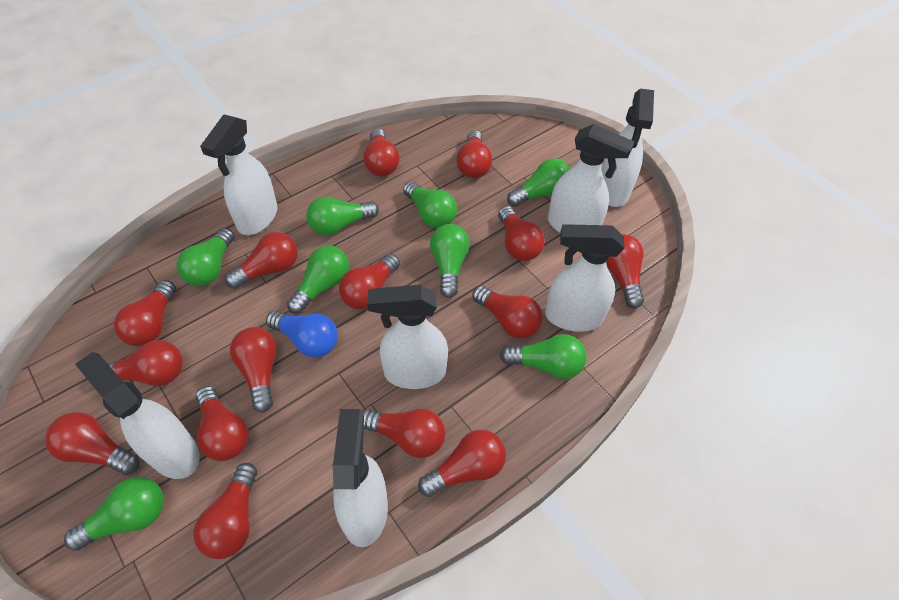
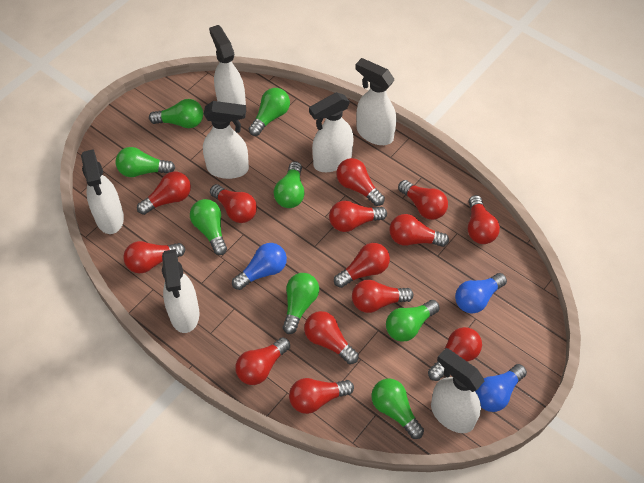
blue light bulb: 1 -> 3
red light bulb: 15 -> 14

